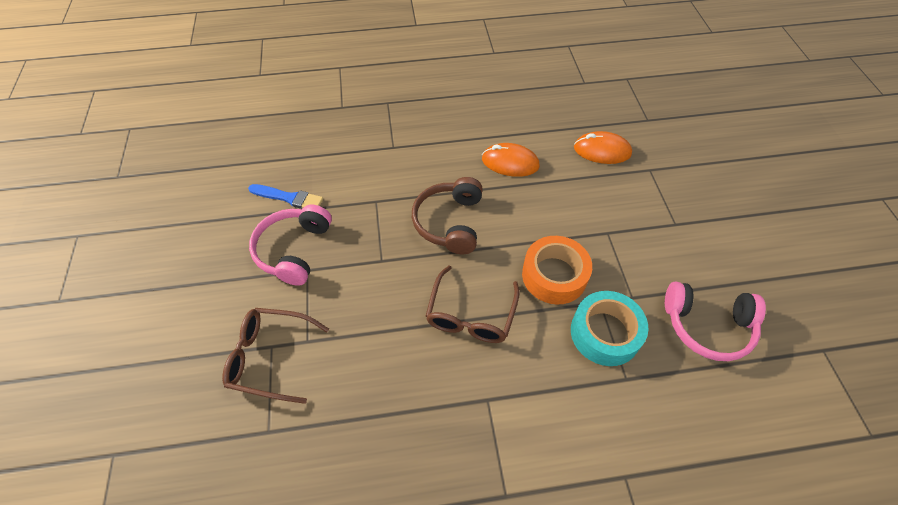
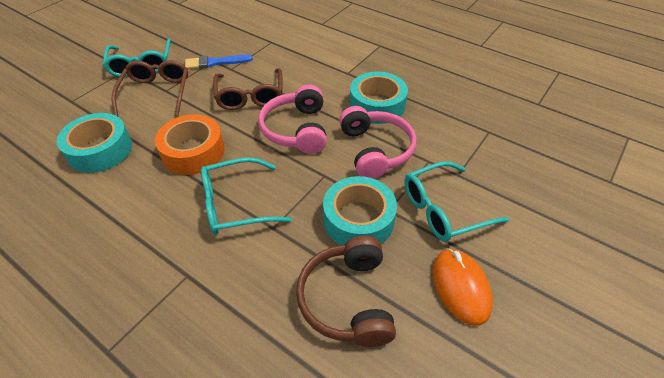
orange mouse: 2 -> 1
turquoise glasses: 0 -> 3
turquoise tape: 1 -> 3

